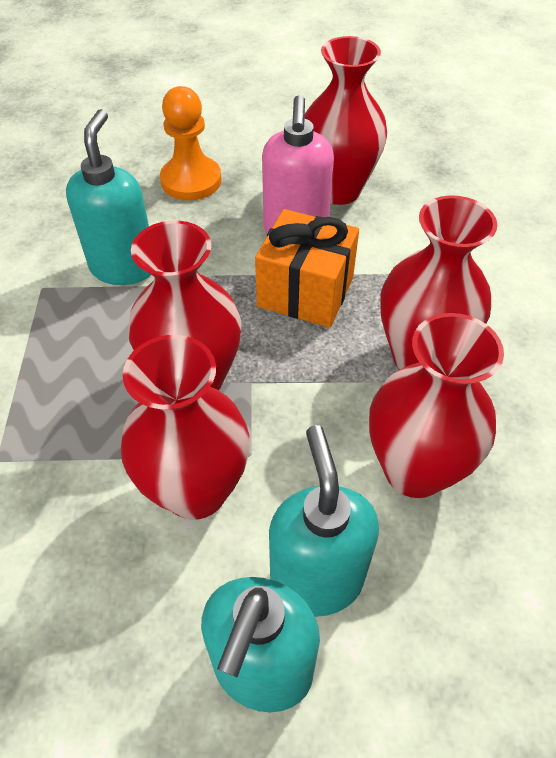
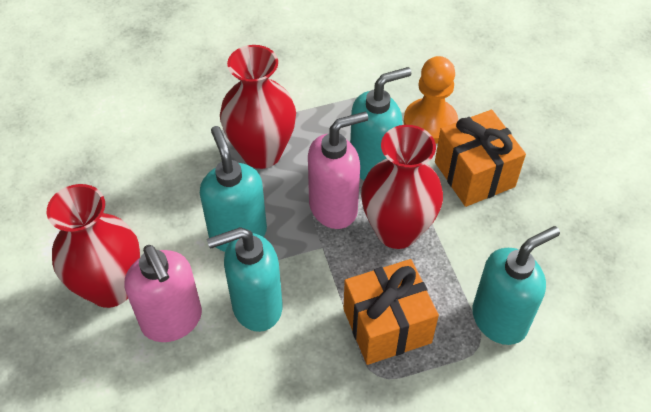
orange gift: 1 -> 2
pink soap dispenser: 1 -> 2
red vase: 5 -> 3
turquoise soap dispenser: 3 -> 4

